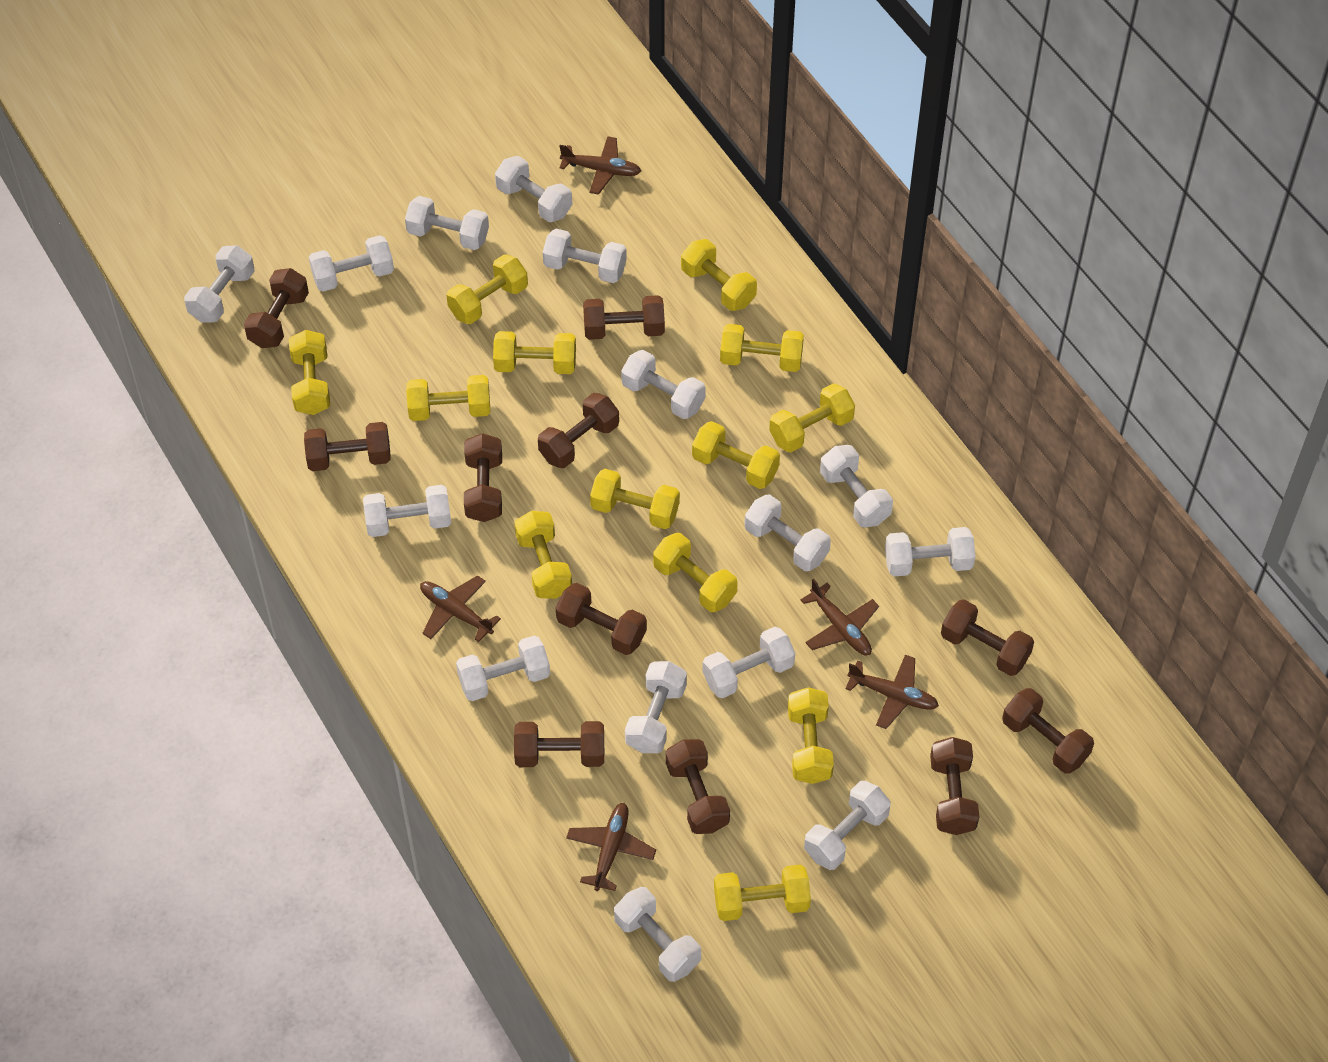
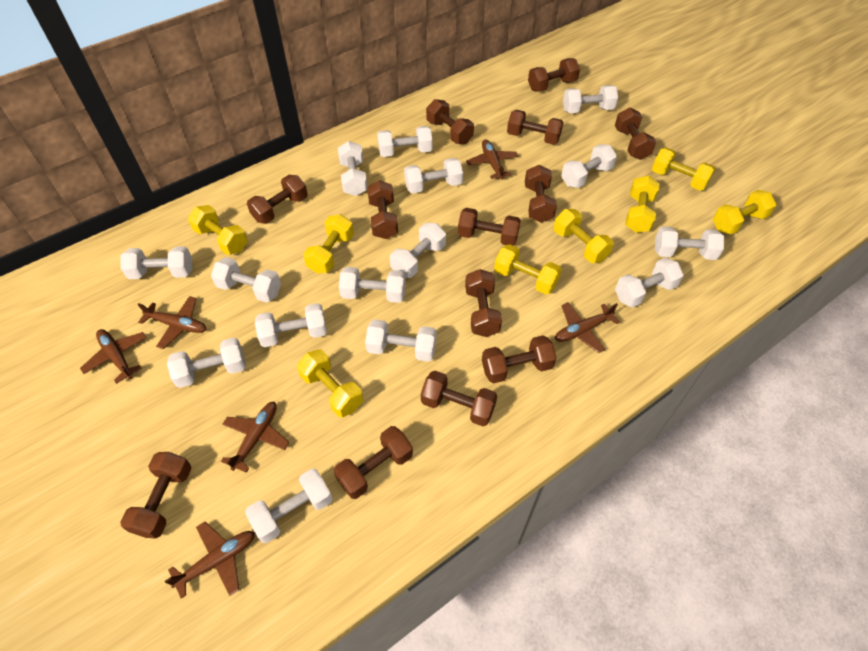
brown dumbbell: 11 -> 13
brown plane: 5 -> 6
yellow dumbbell: 13 -> 8

